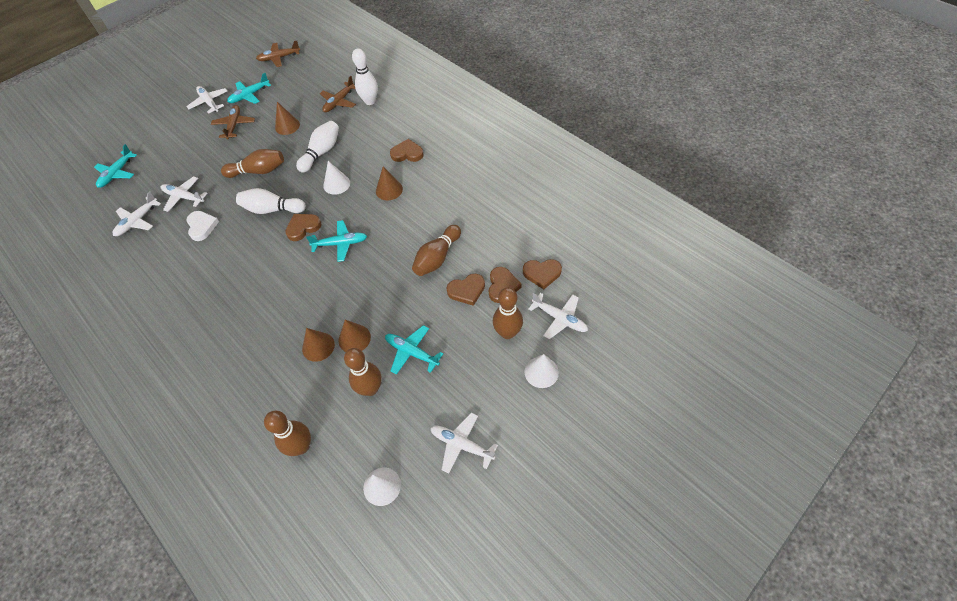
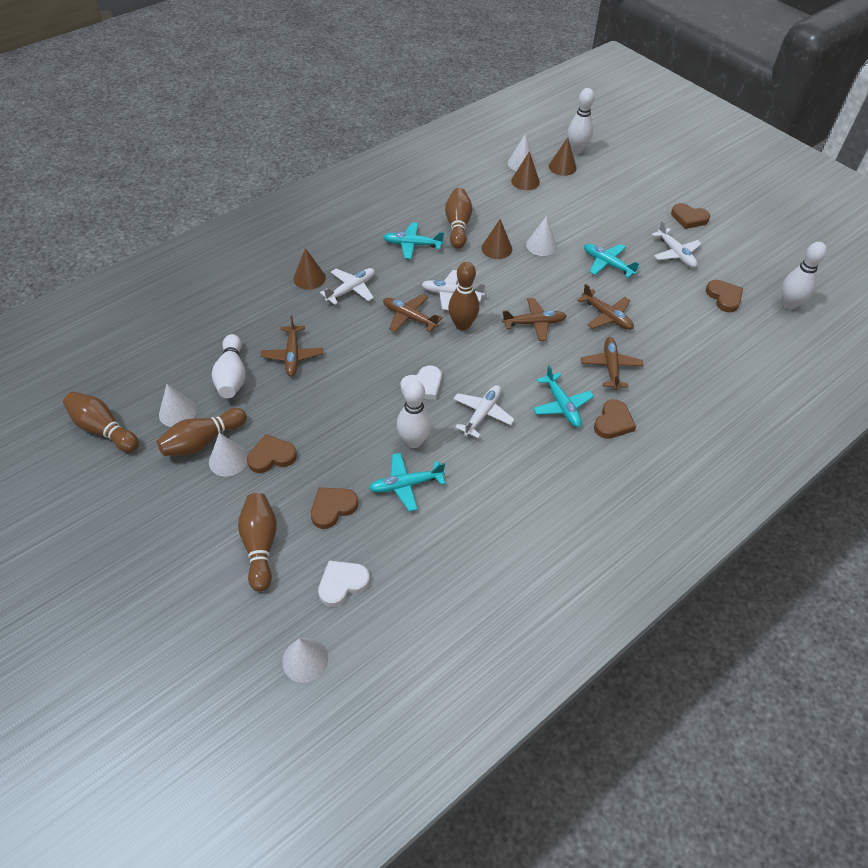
brown plane: 3 -> 5
white bowling pin: 3 -> 4
white cone: 3 -> 5
white heart: 1 -> 2
white plane: 5 -> 4

